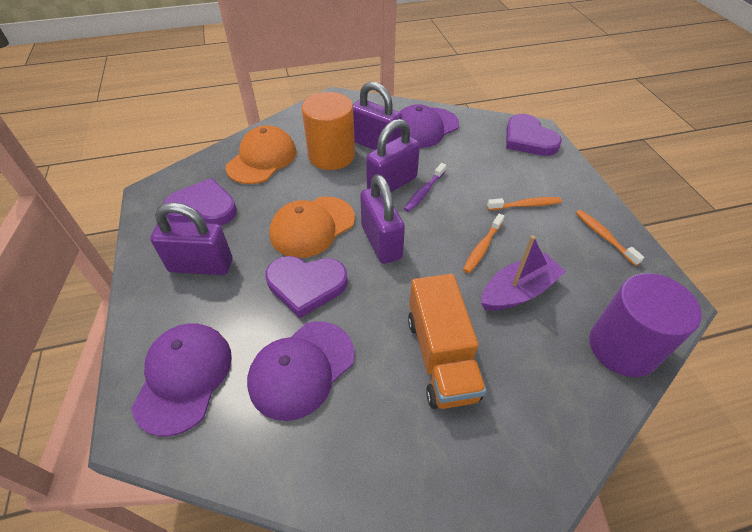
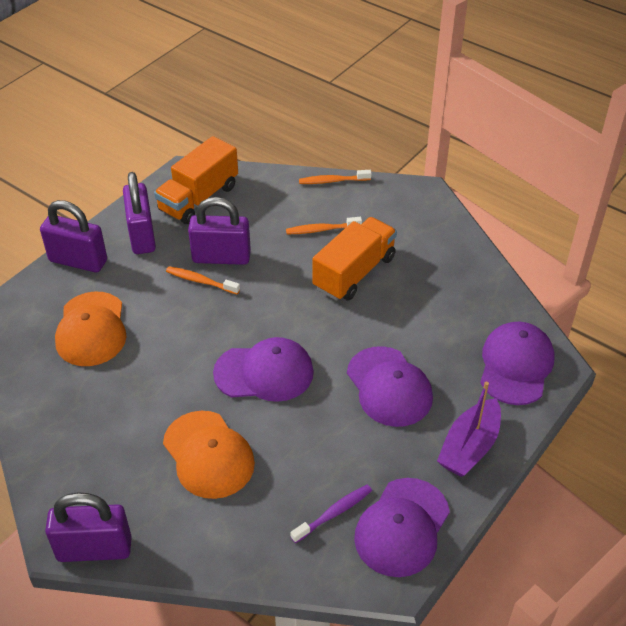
orange cylinder: 1 -> 0
orange truck: 1 -> 2
purple cap: 3 -> 4
purple cylinder: 1 -> 0
purple heart: 3 -> 0

